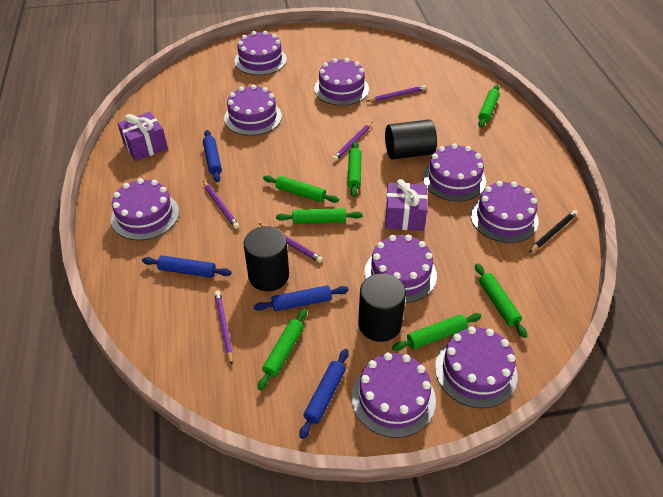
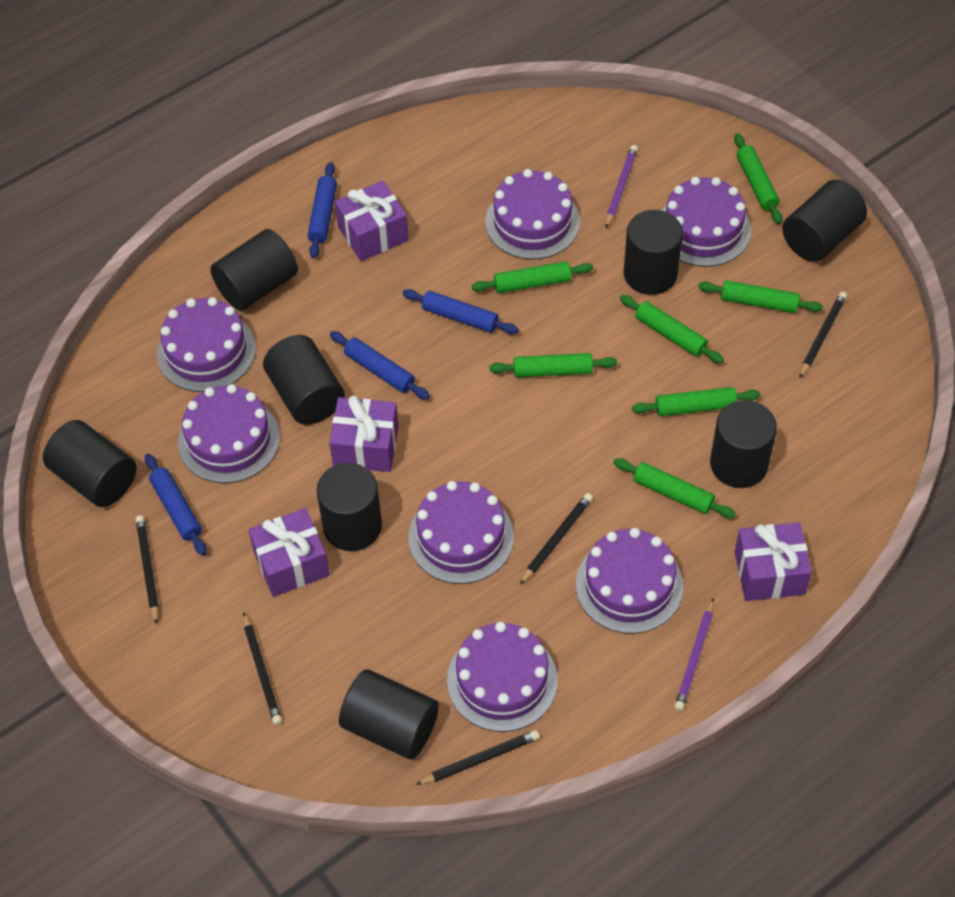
black cylinder: 3 -> 8
black pencil: 1 -> 5
purple cake: 9 -> 7
purple gift: 2 -> 4
purple pencil: 5 -> 2

